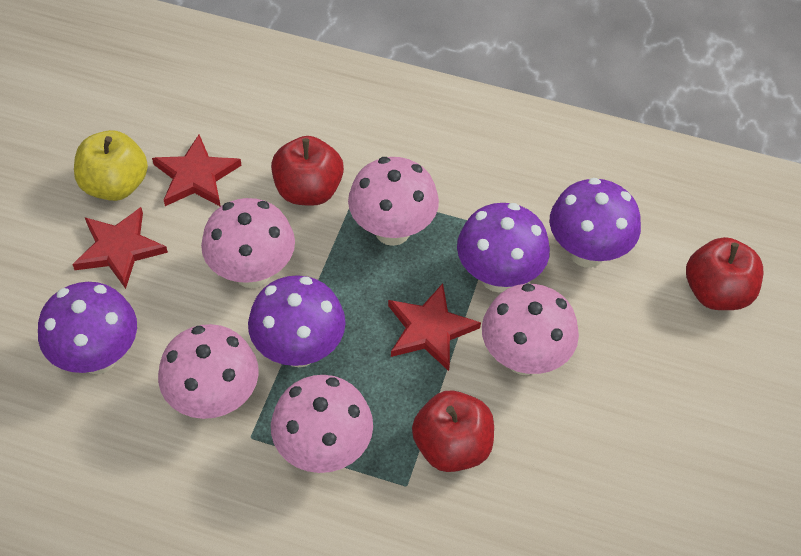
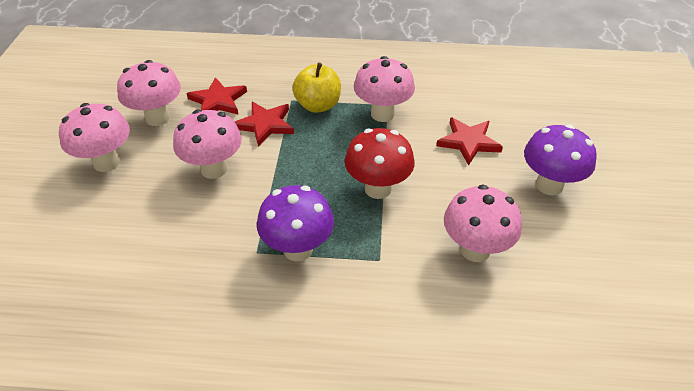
purple mushroom: 4 -> 2
red apple: 3 -> 0
red mushroom: 0 -> 1

